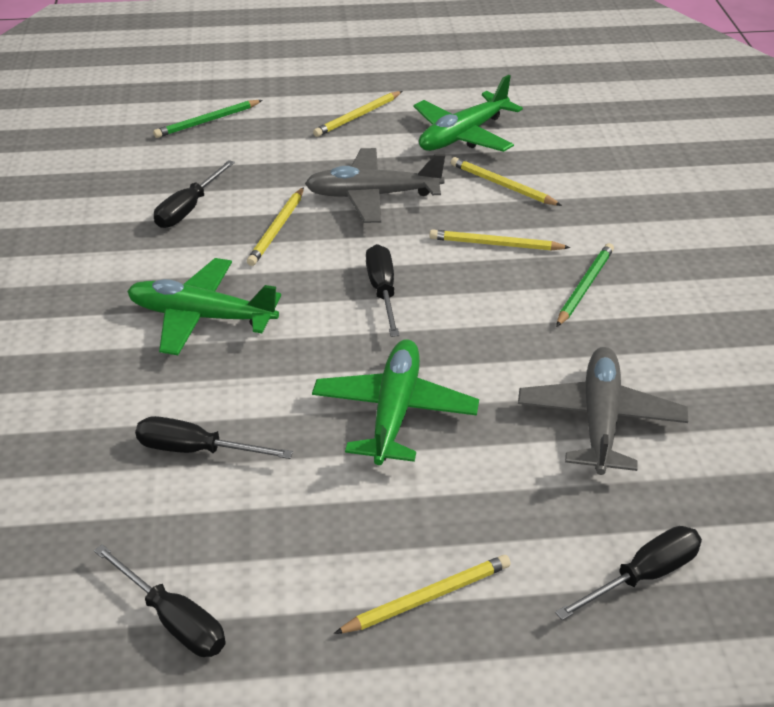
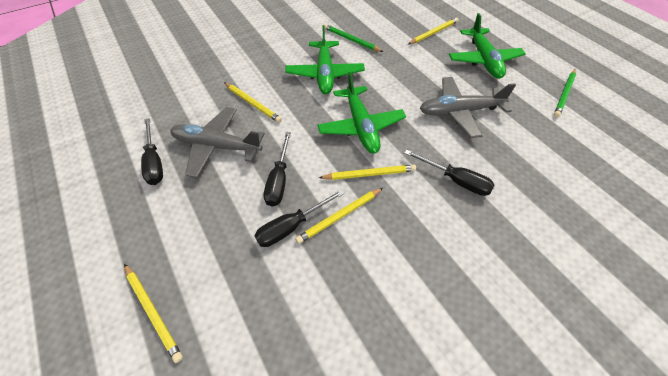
black screwdriver: 5 -> 4

